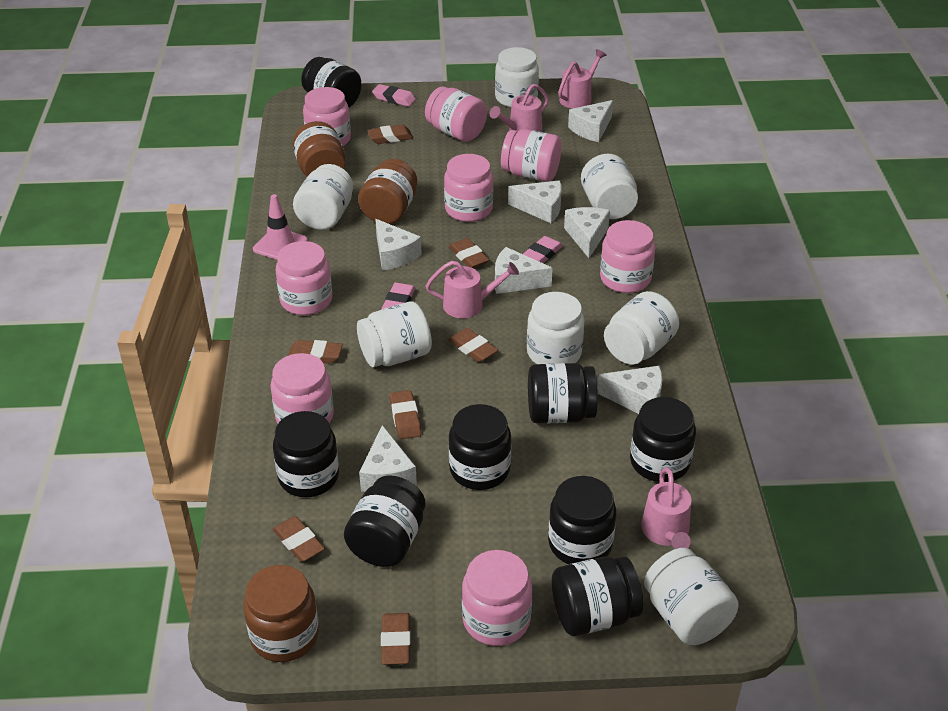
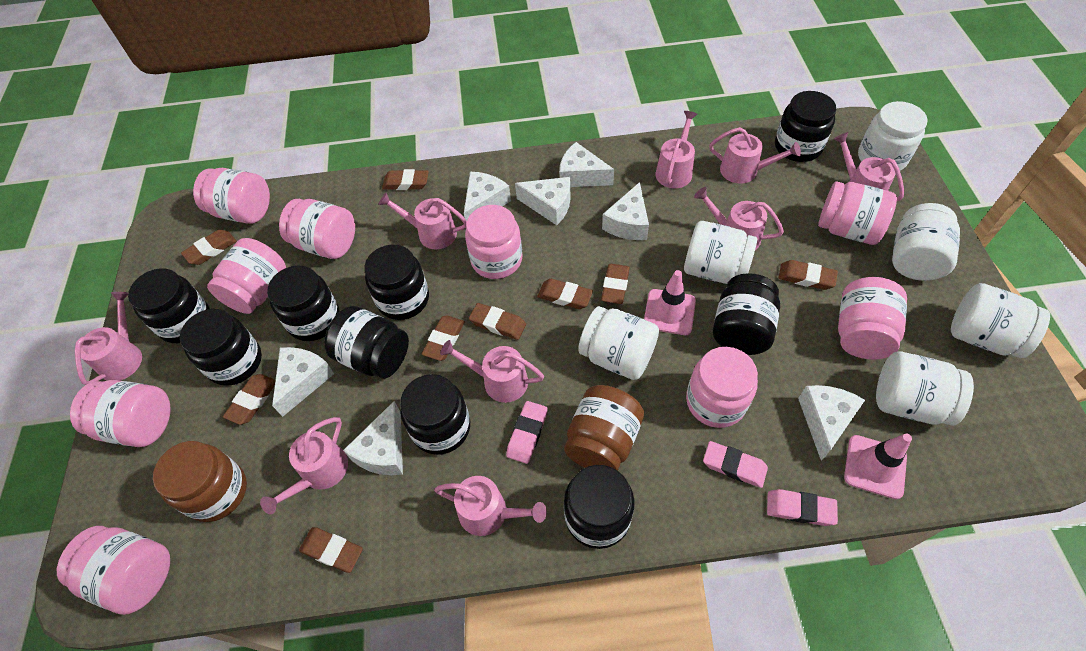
black jar: 8 -> 9
brown eraser: 7 -> 9
brown jar: 3 -> 2
pink jar: 8 -> 9
pink traffic cone: 1 -> 2
pink watering can: 4 -> 9
white jar: 7 -> 6

